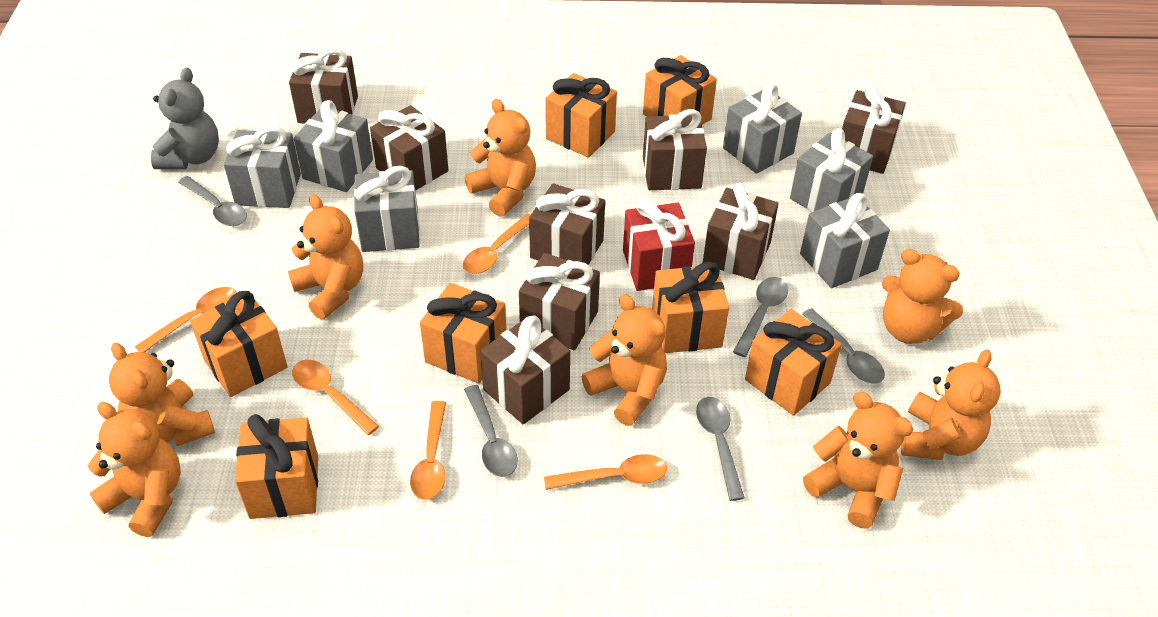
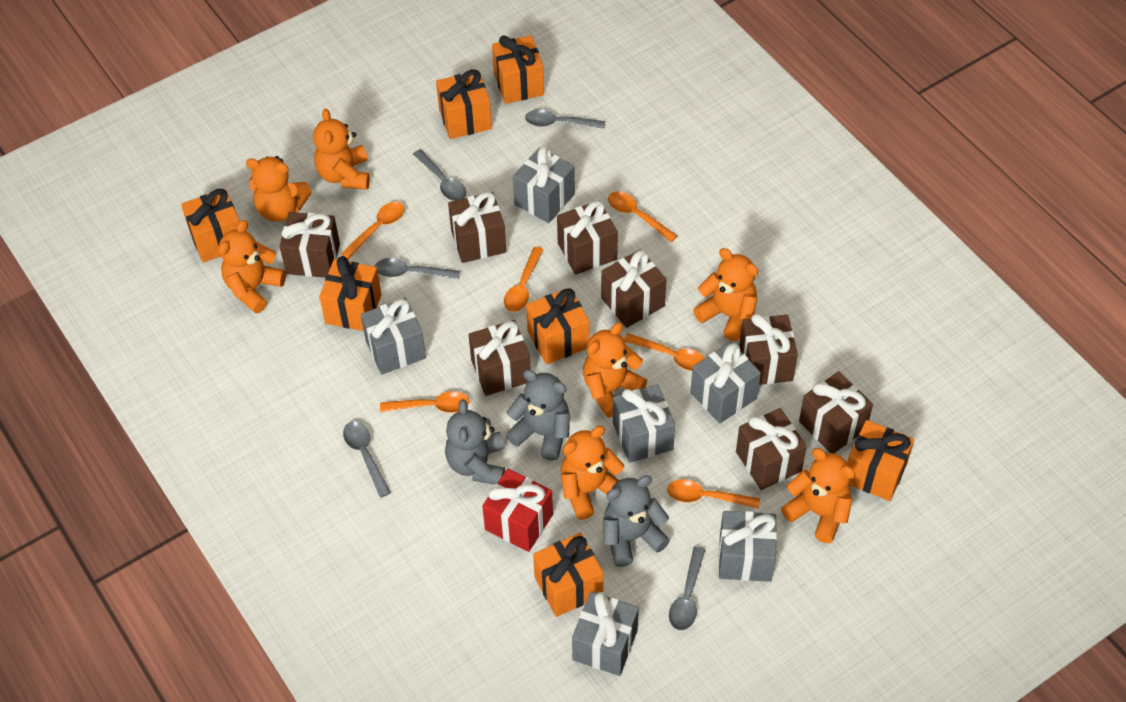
grey teddy bear: 1 -> 3
orange spoon: 5 -> 6
orange teddy bear: 8 -> 7

